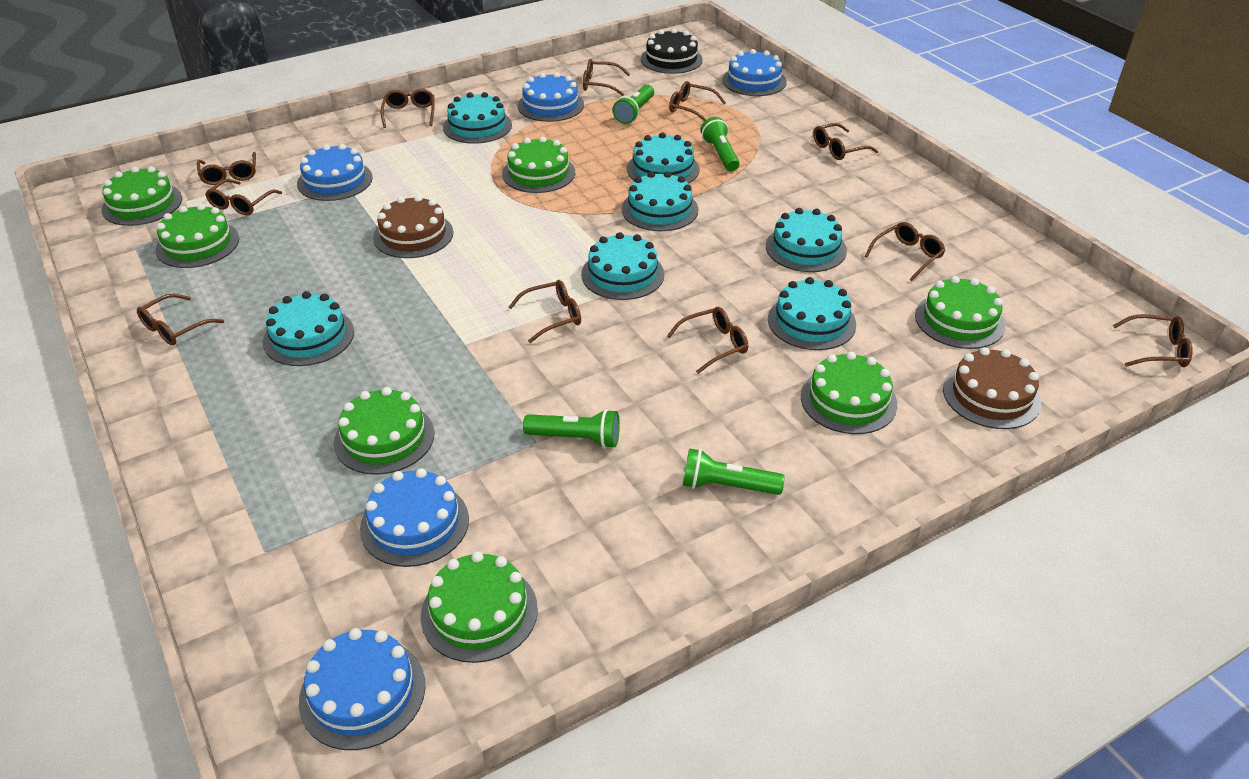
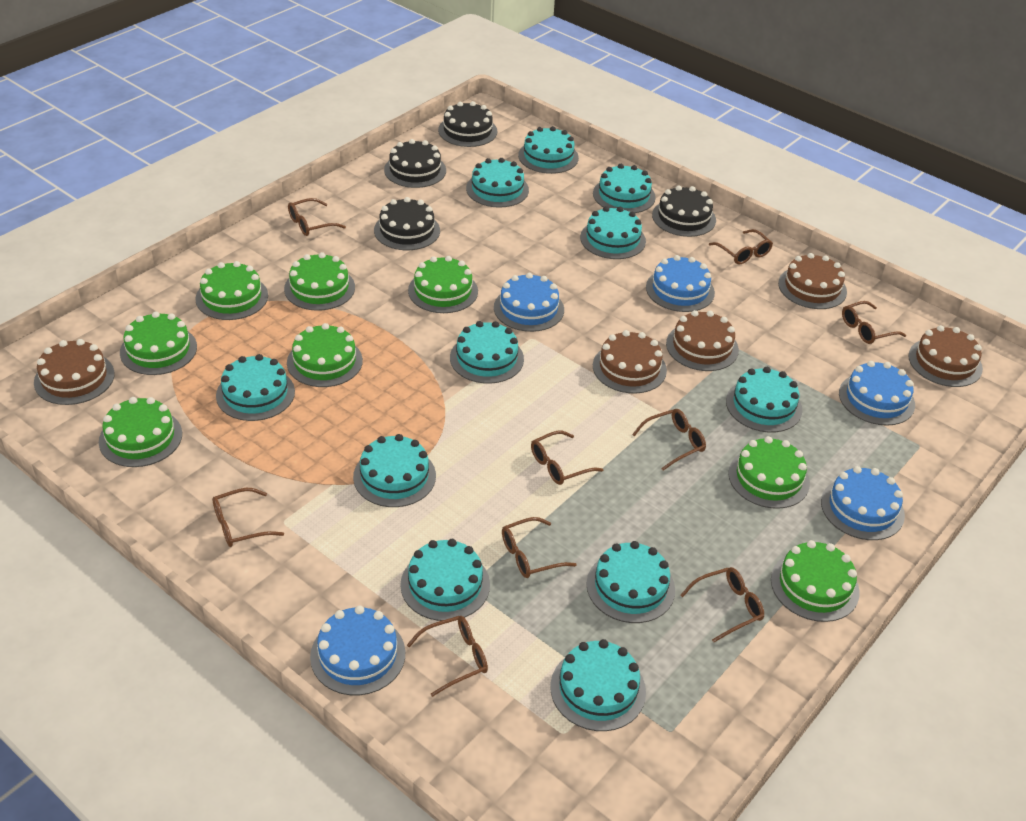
black cake: 1 -> 4
brown cake: 2 -> 5
brown glasses: 11 -> 9
green cake: 7 -> 8
green flashlight: 4 -> 0
turquoise cake: 7 -> 11

